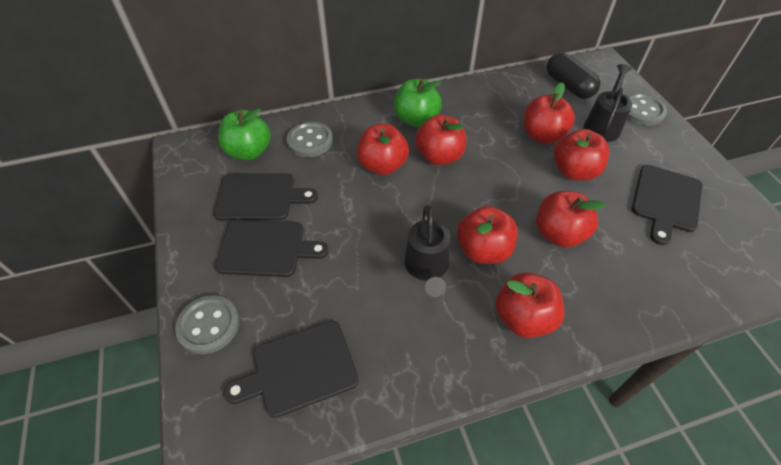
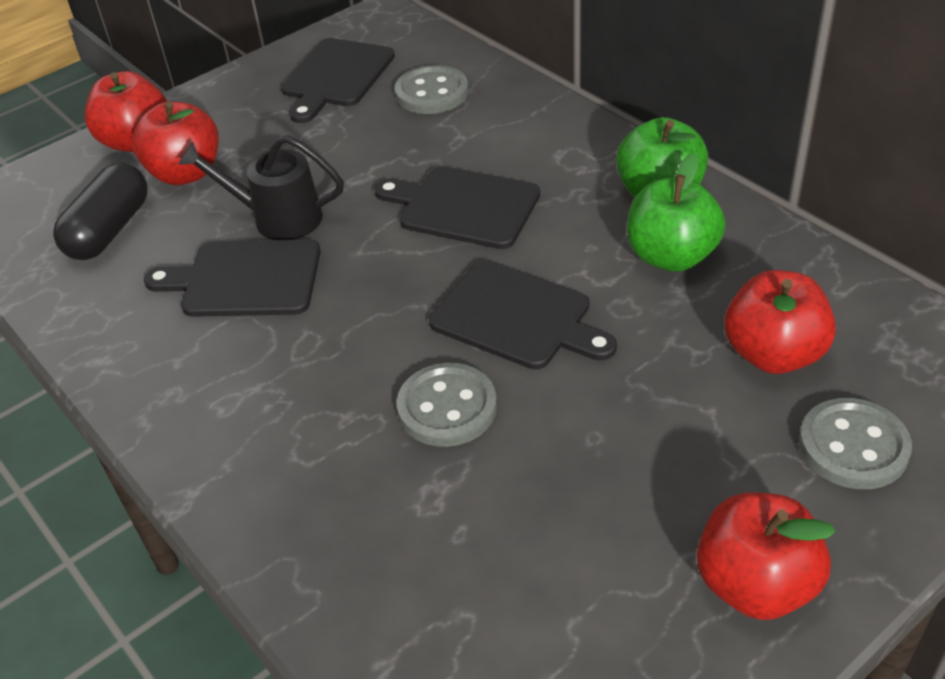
black watering can: 2 -> 1
red apple: 7 -> 4

